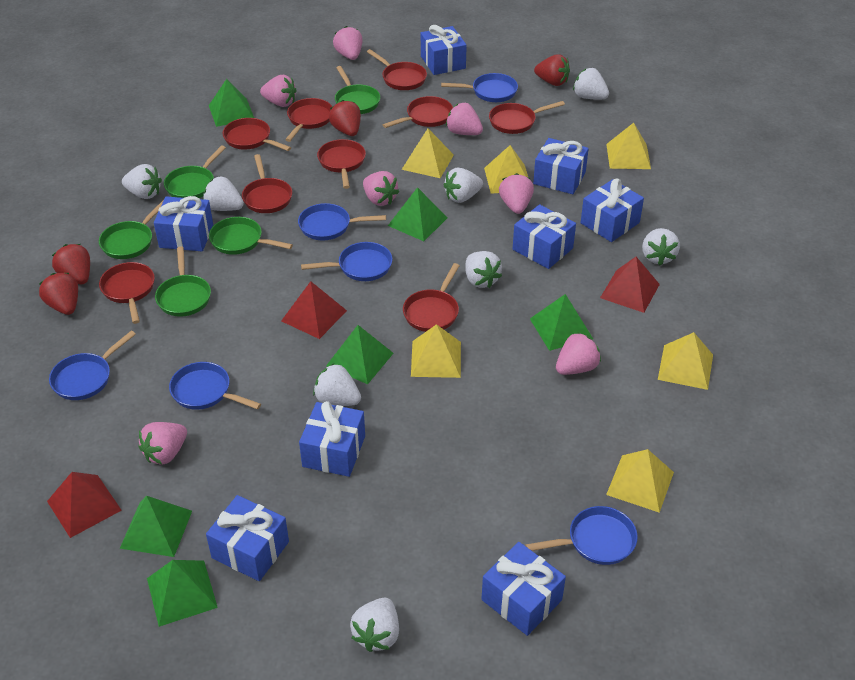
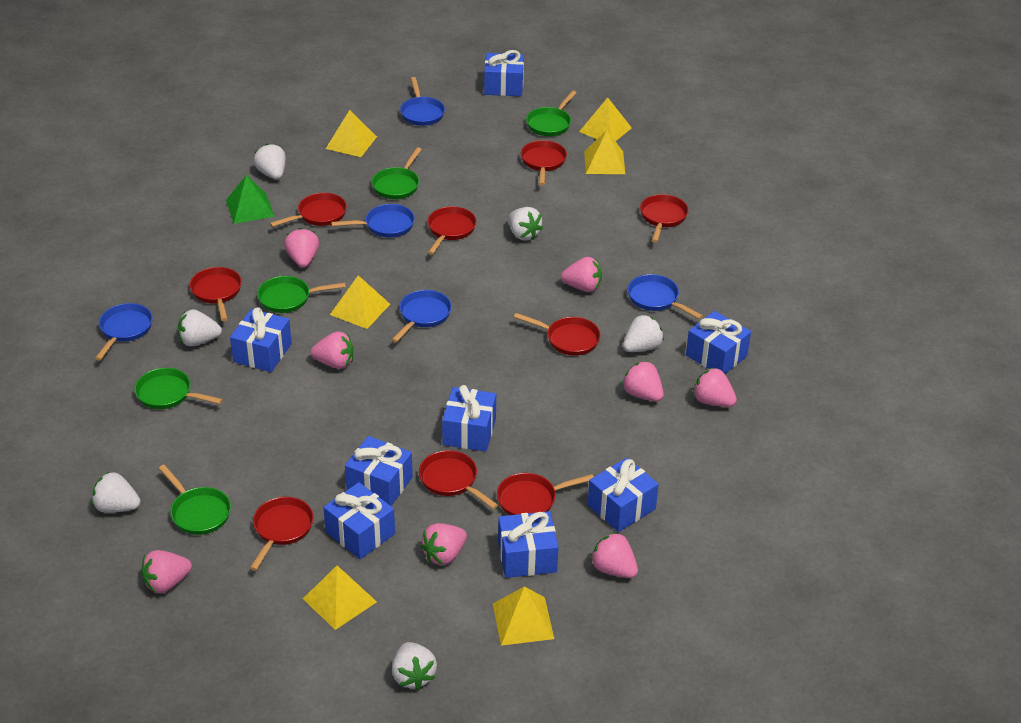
blue pan: 6 -> 5
green pyramid: 6 -> 1
pink strawberry: 7 -> 8
red pyramid: 3 -> 0
red strawberry: 4 -> 0
white strawberry: 8 -> 6

